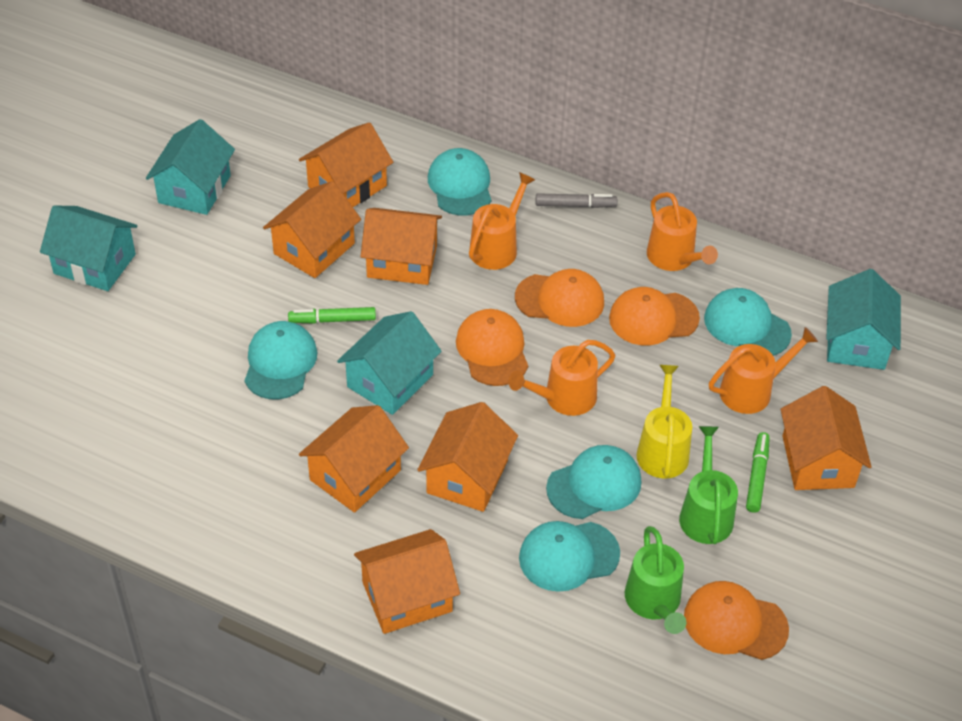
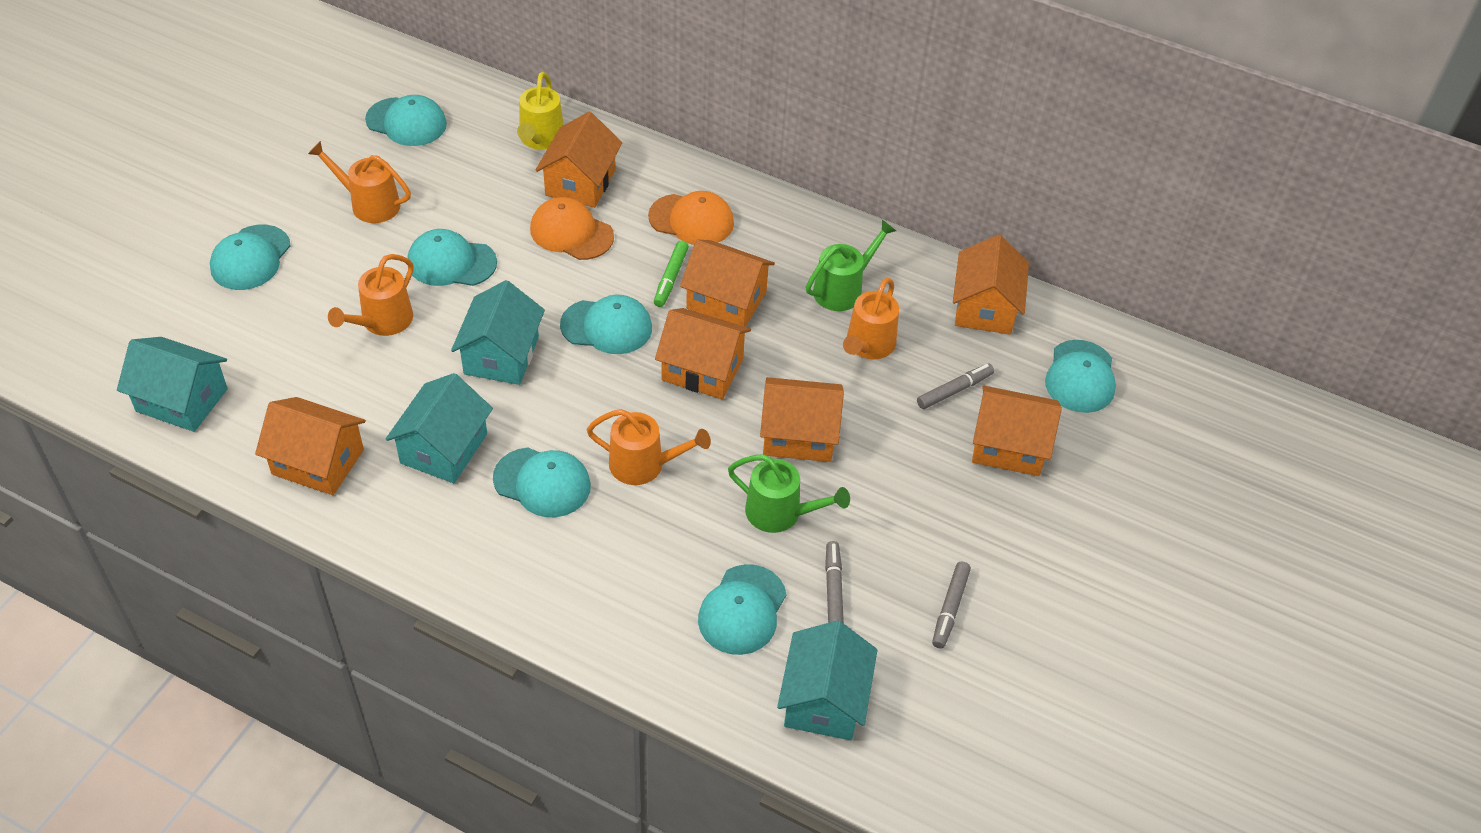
green marker: 2 -> 1
grey marker: 1 -> 3
orange cap: 4 -> 2
turquoise cap: 5 -> 7

